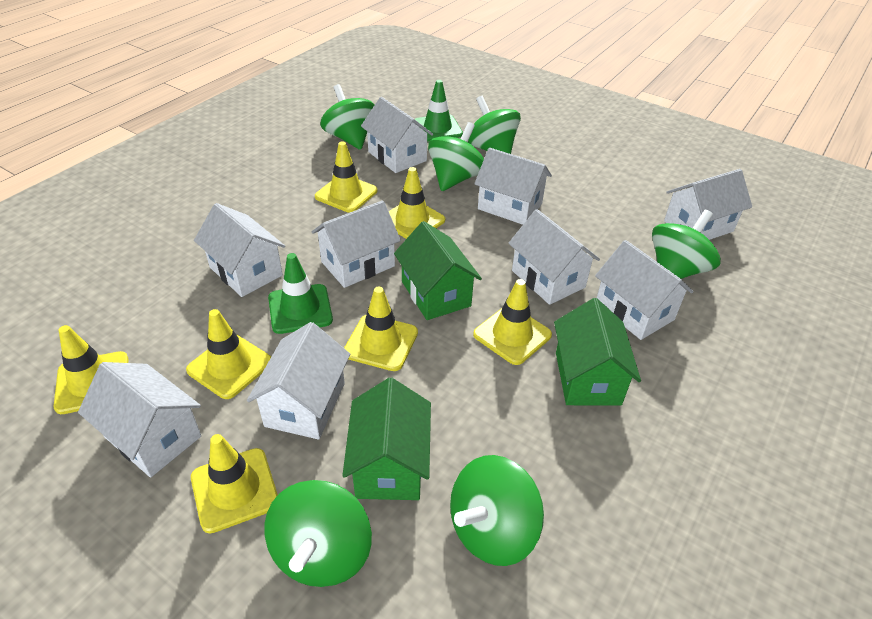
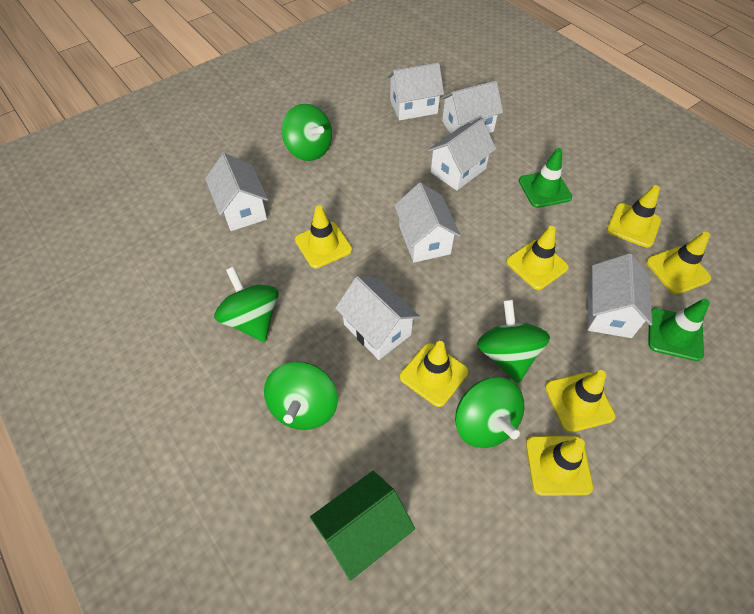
green house: 3 -> 1
green spinning top: 6 -> 5
white house: 9 -> 7

